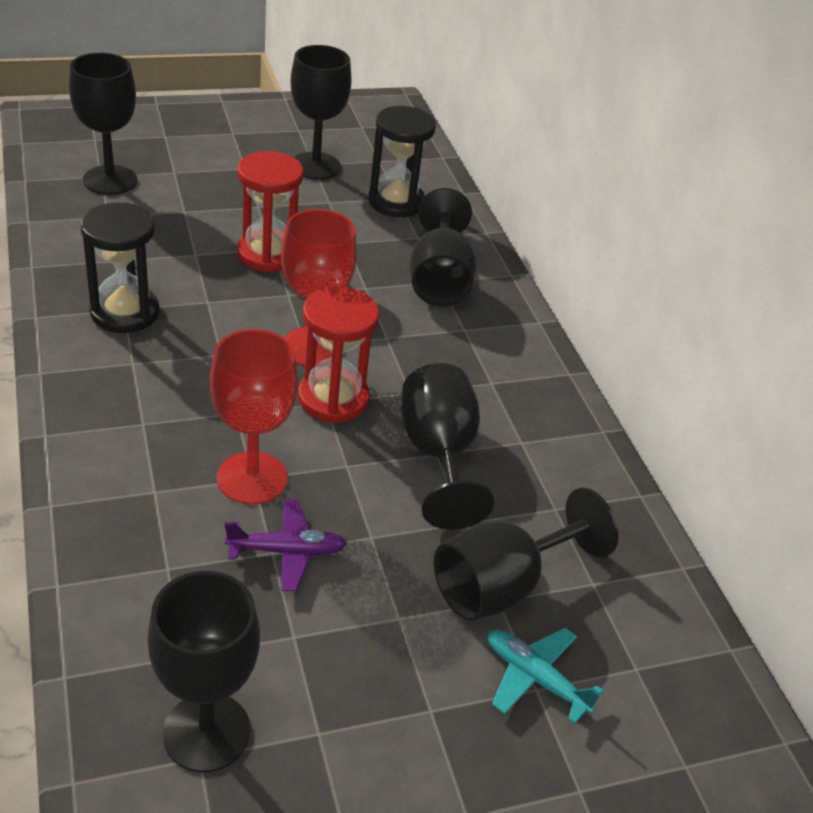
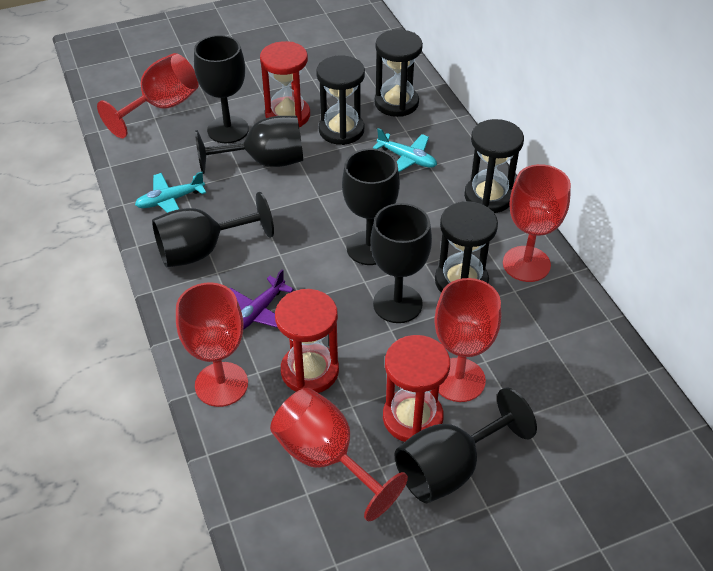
black hourglass: 2 -> 4
red goblet: 2 -> 5
red hourglass: 2 -> 3
turquoise plane: 1 -> 2

